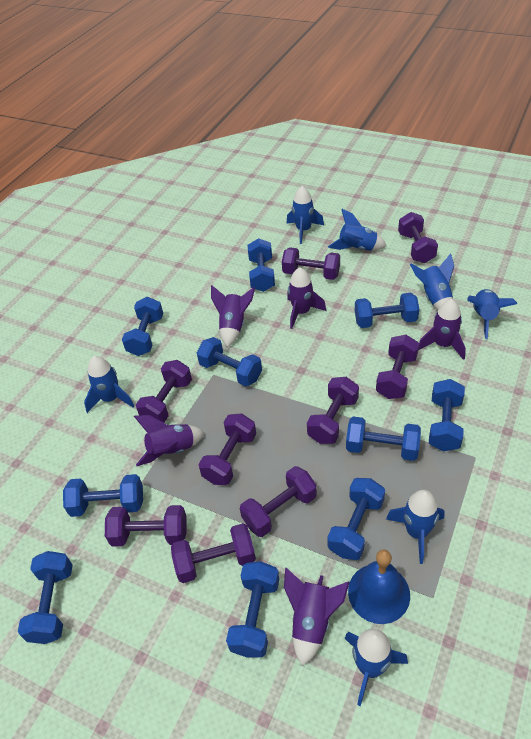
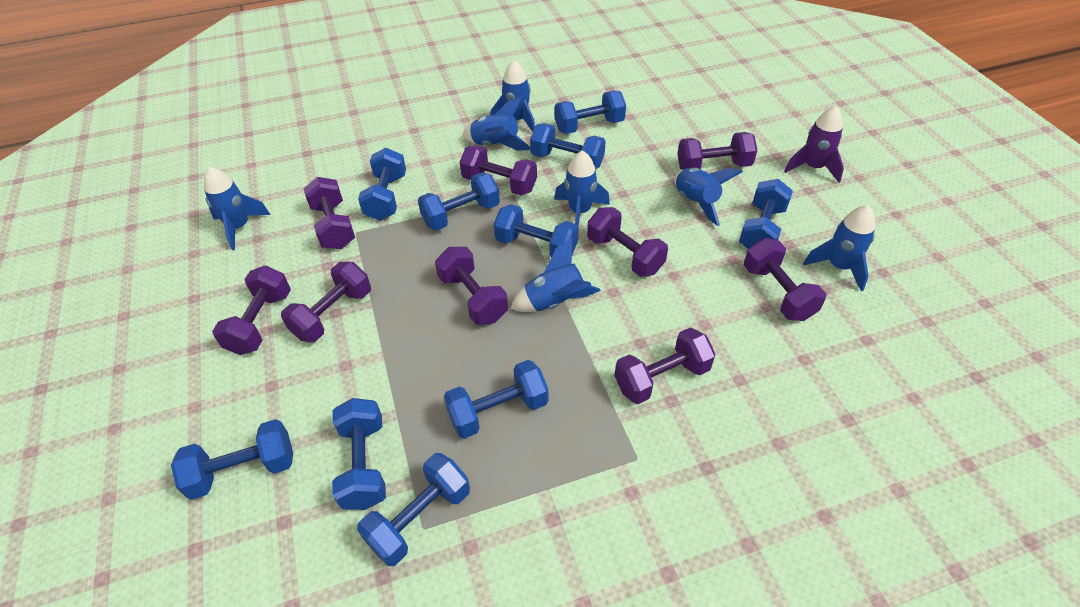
blue bell: 1 -> 0
purple rocket: 5 -> 1

